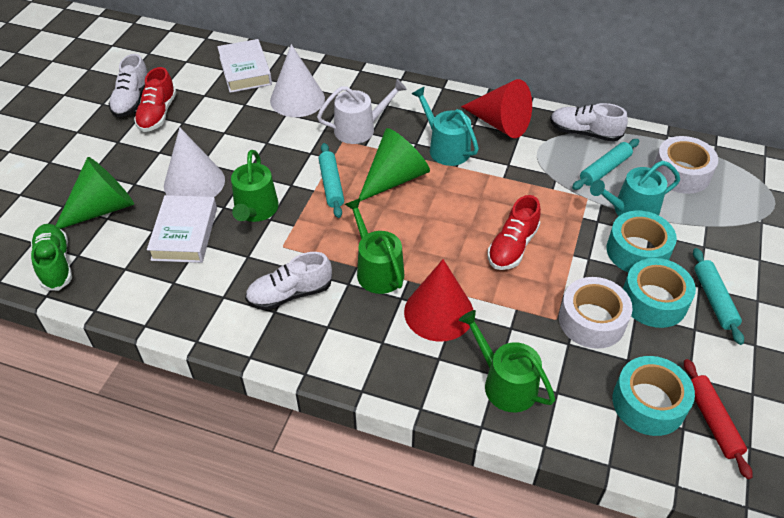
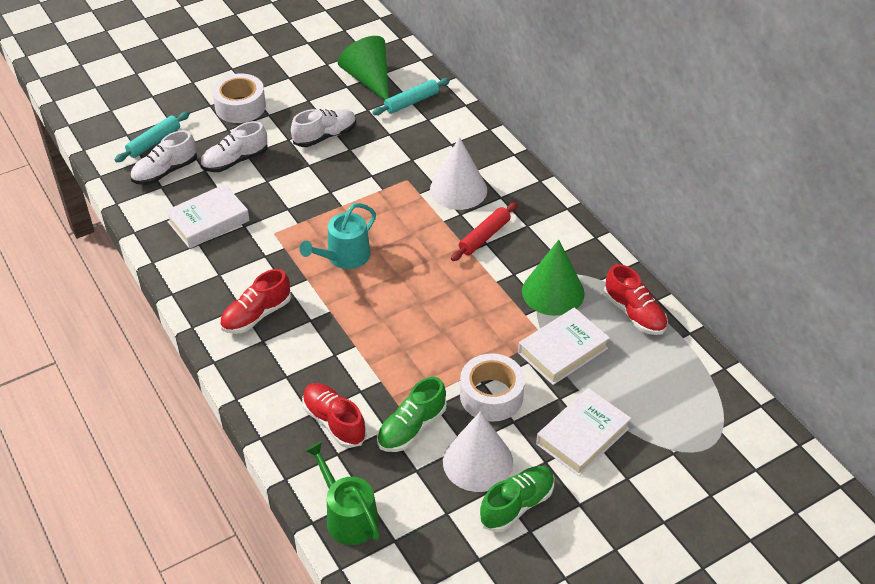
green shoe: 1 -> 2
green watering can: 3 -> 1
red cone: 2 -> 0
red shoe: 2 -> 3
turquoise rolling pin: 3 -> 2
turquoise tape: 3 -> 0
turquoise watering can: 2 -> 1
white book: 2 -> 3
white watering can: 1 -> 0

